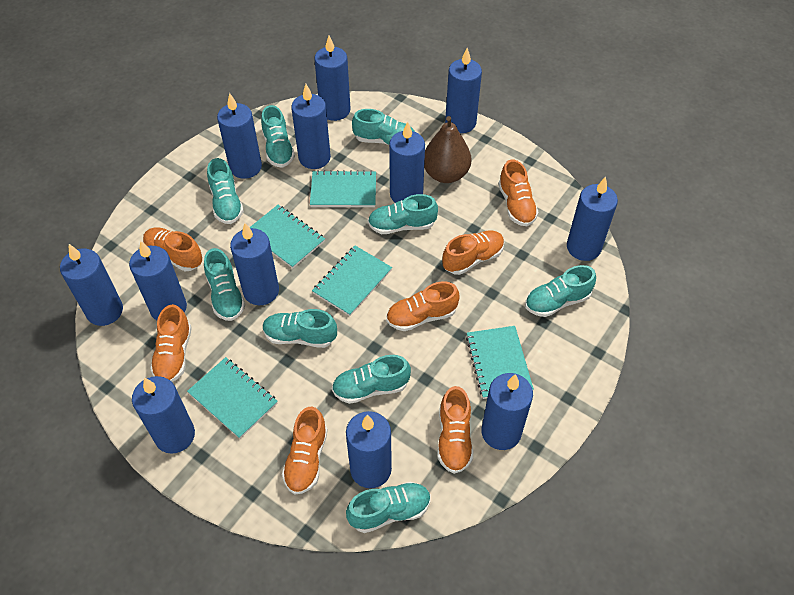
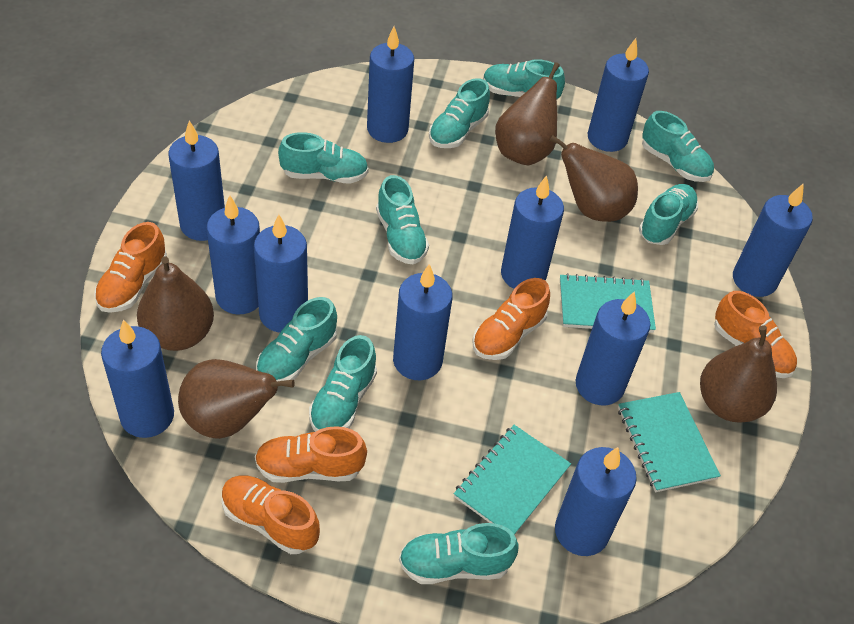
blue candle: 12 -> 11
brown pear: 1 -> 5
orange shoe: 7 -> 5
turquoise notebook: 5 -> 3

